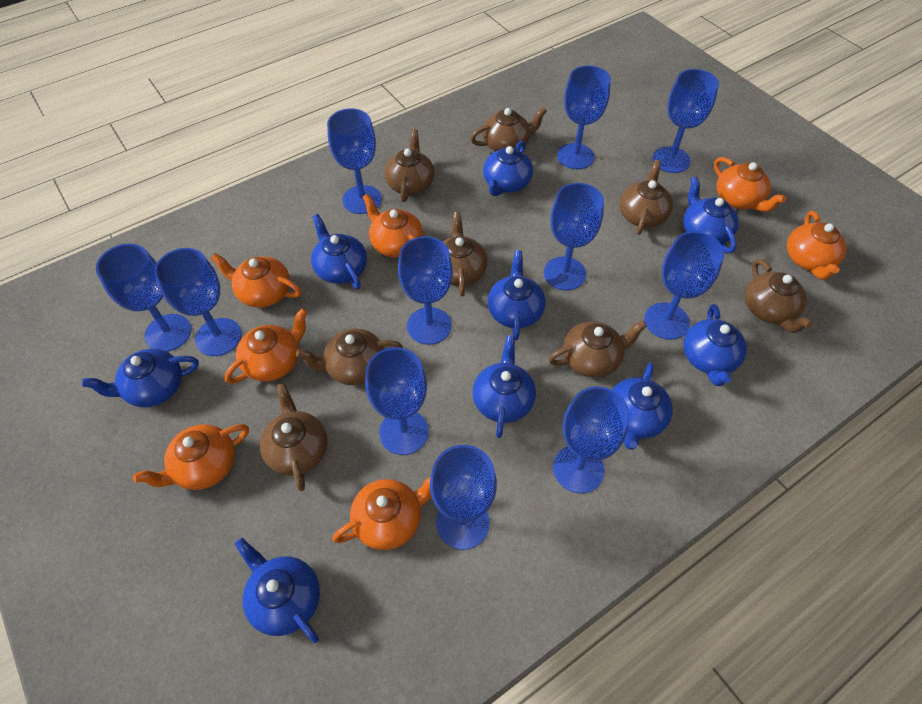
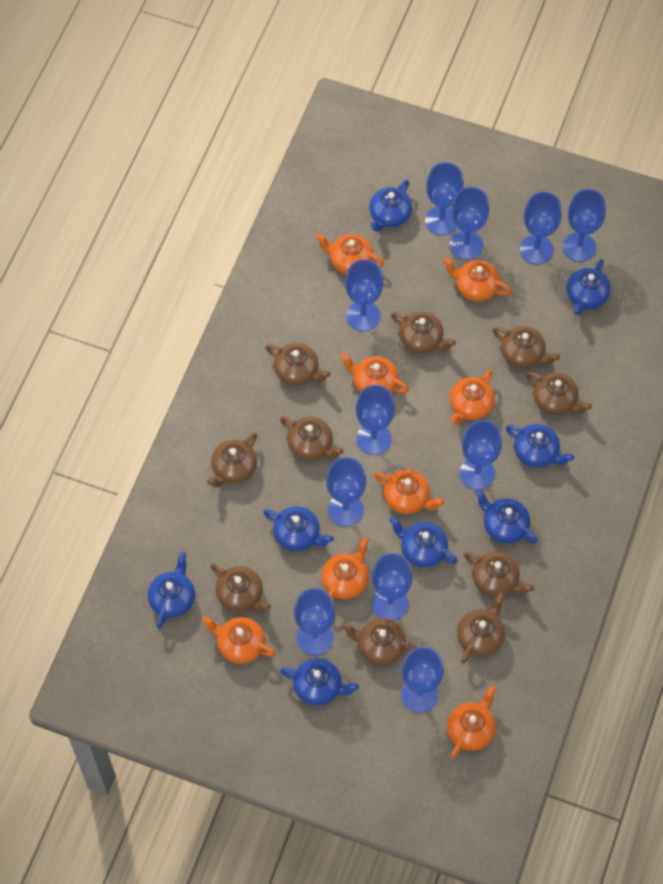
blue teapot: 9 -> 8
brown teapot: 8 -> 10
orange teapot: 7 -> 8

